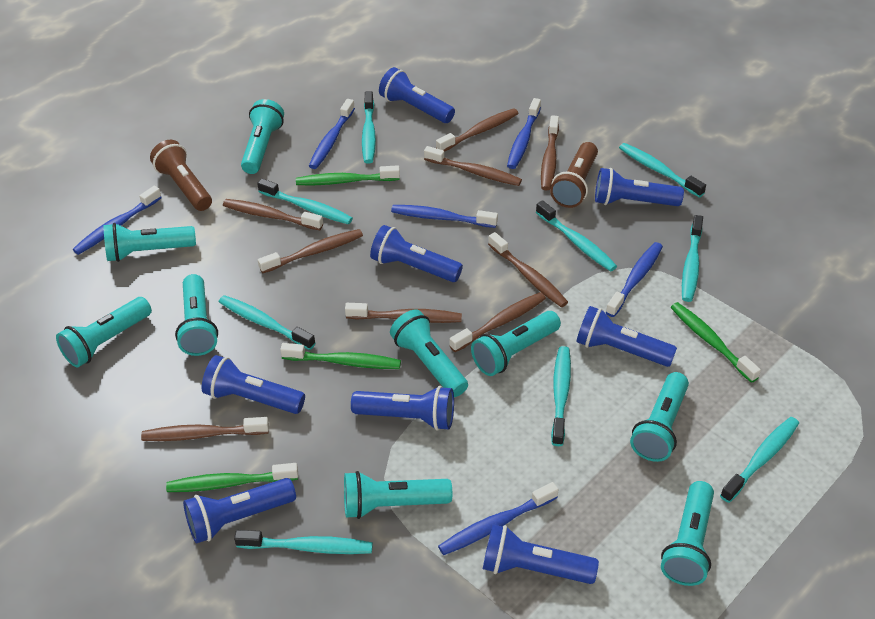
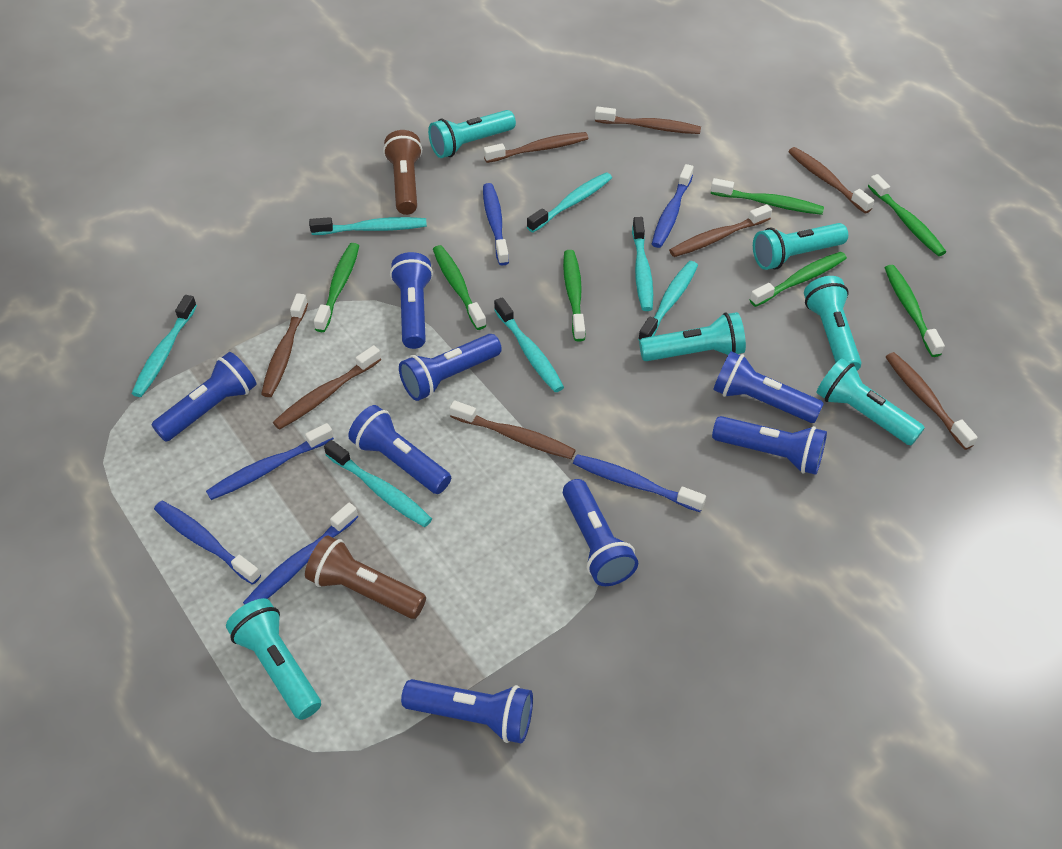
brown toothbrush: 9 -> 8
green toothbrush: 4 -> 7
turquoise flashlight: 9 -> 6
turquoise toothbrush: 9 -> 7

